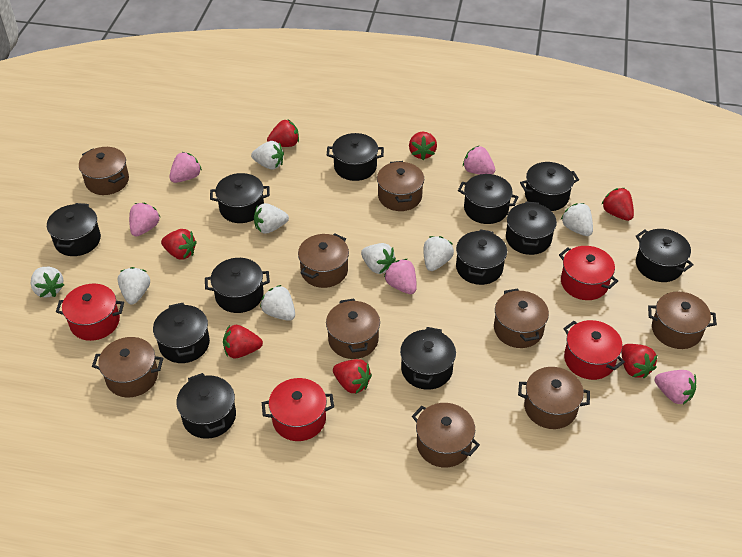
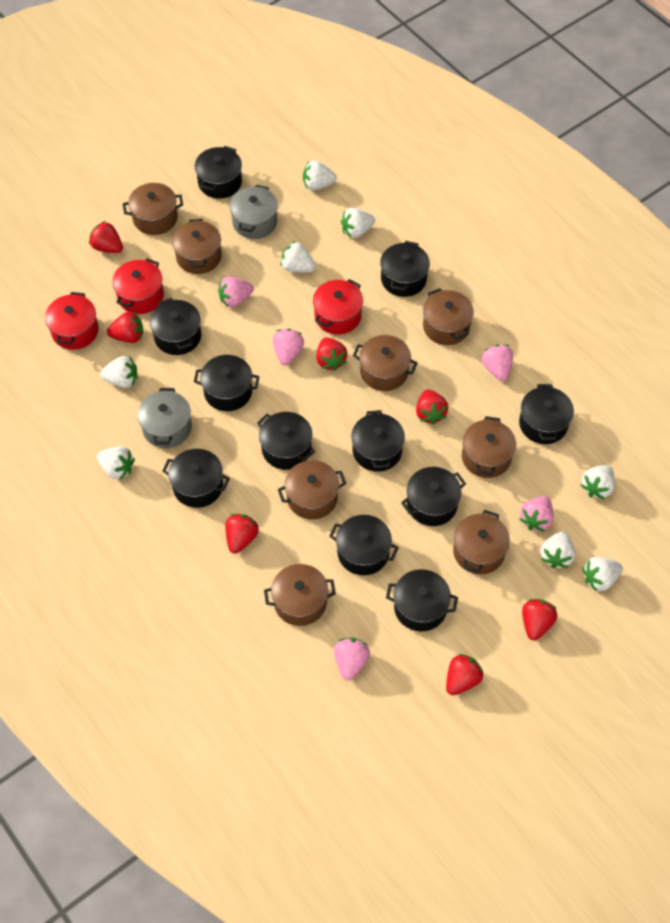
black pot: 12 -> 11
brown pot: 9 -> 8
grey pot: 0 -> 2
red pot: 4 -> 3

